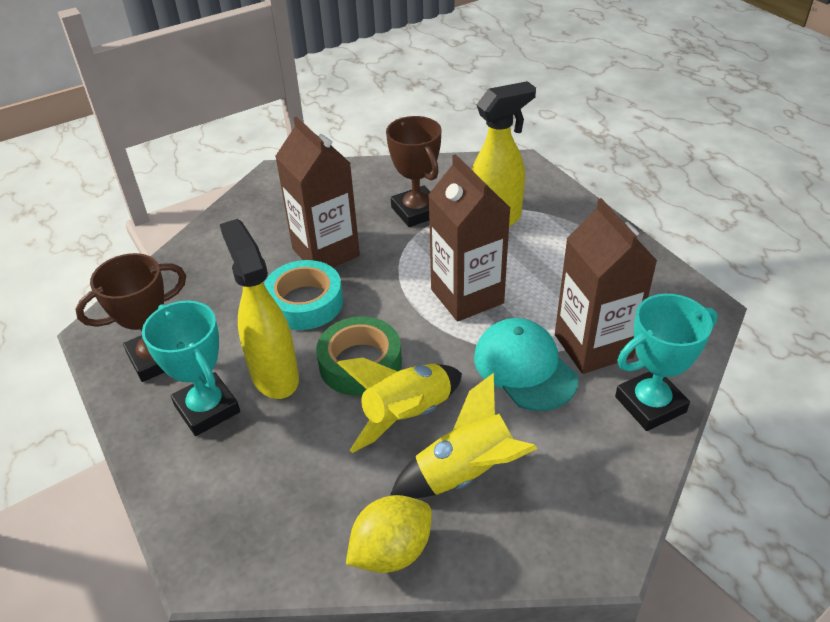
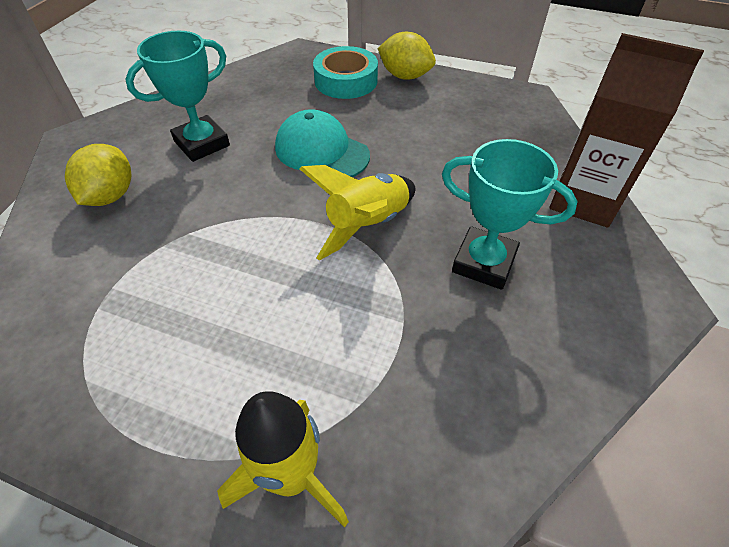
brown carton: 3 -> 1
brown trophy: 2 -> 0
green tape: 1 -> 0
yellow lemon: 1 -> 2
yellow spray bottle: 2 -> 0

